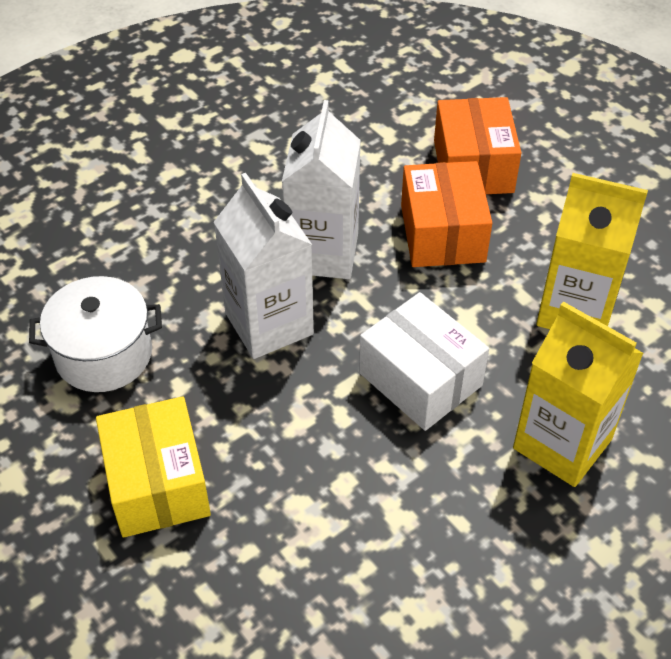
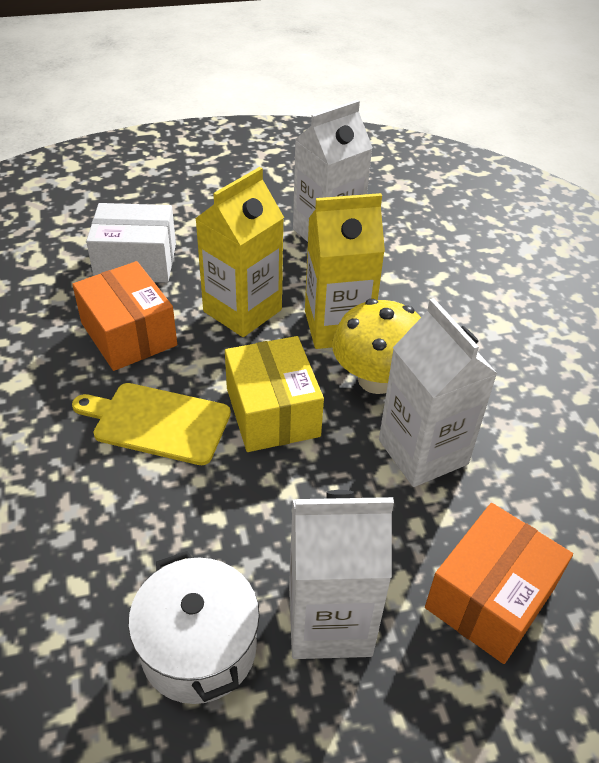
white carton: 2 -> 3
yellow cutting board: 0 -> 1
yellow mushroom: 0 -> 1

